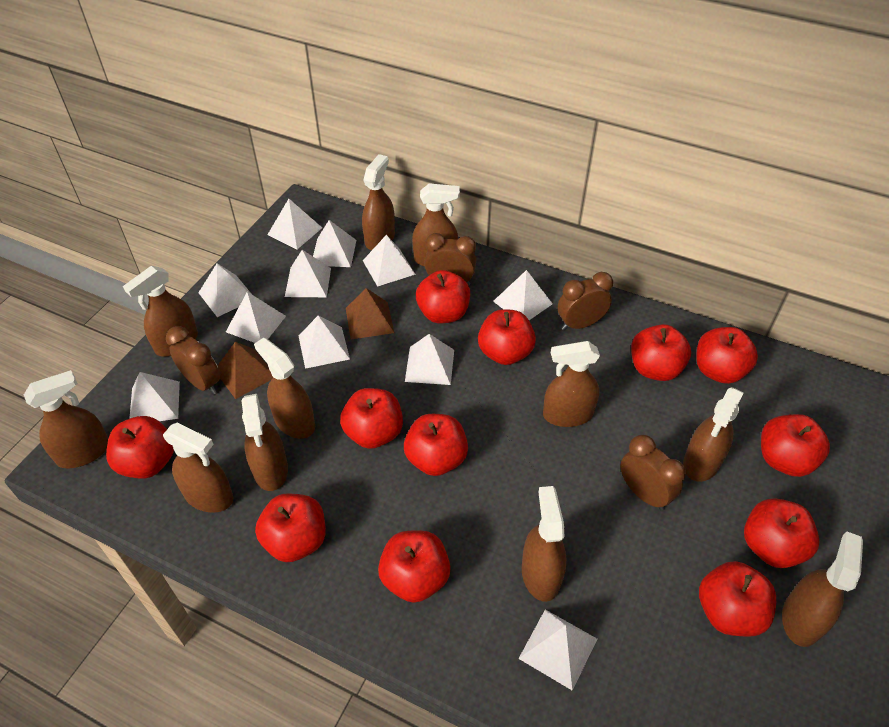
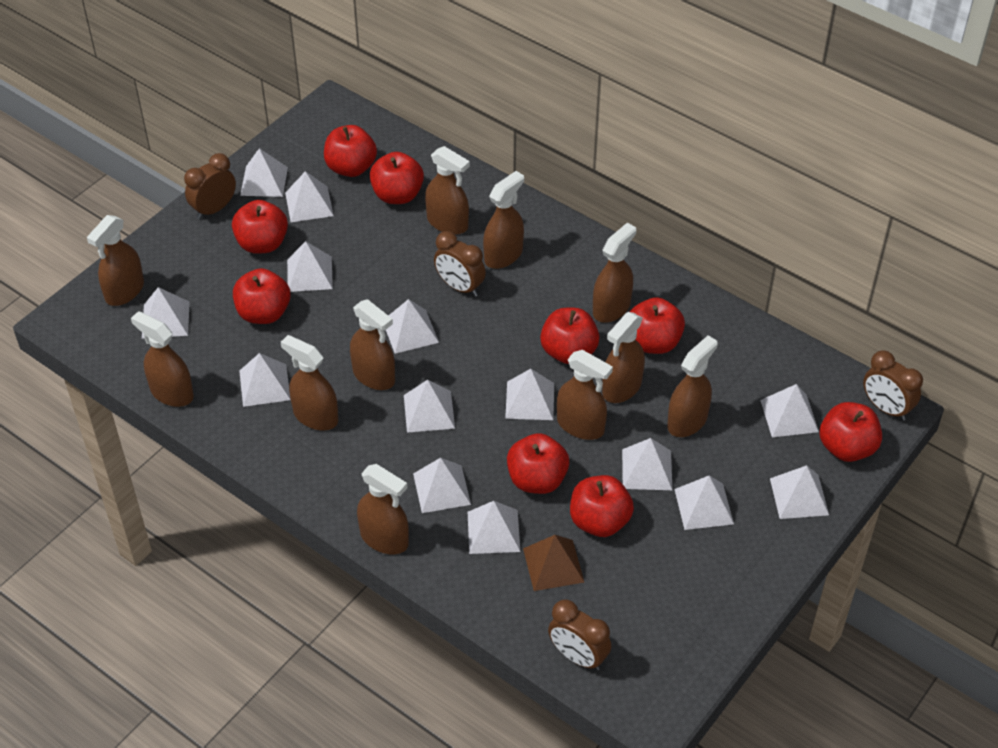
brown pyramid: 2 -> 1
red apple: 12 -> 9
white pyramid: 11 -> 14

